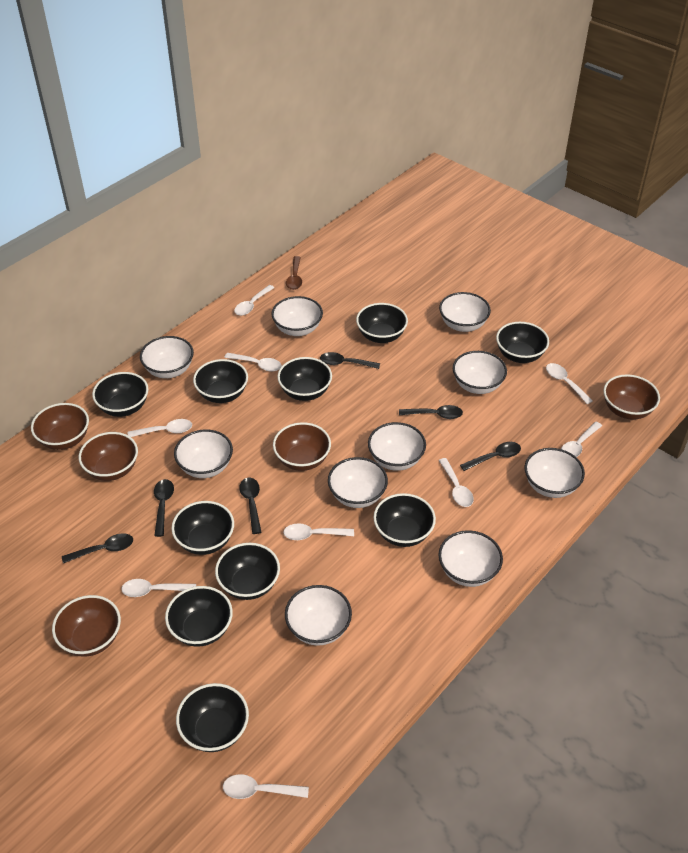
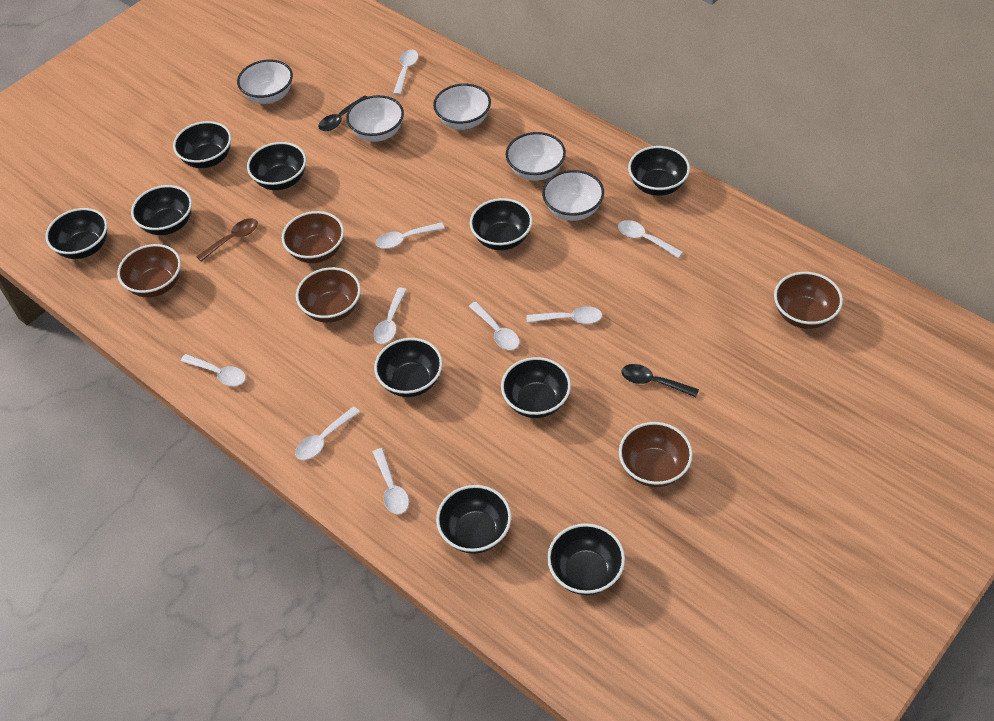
black spoon: 6 -> 2
white bowl: 10 -> 5

